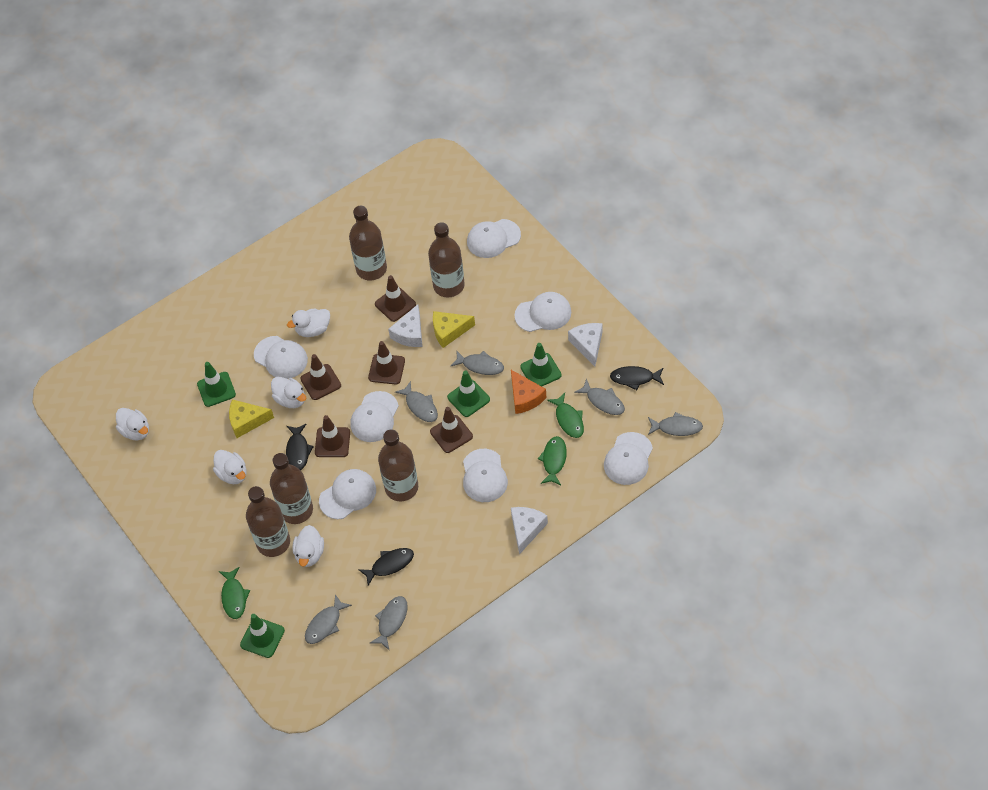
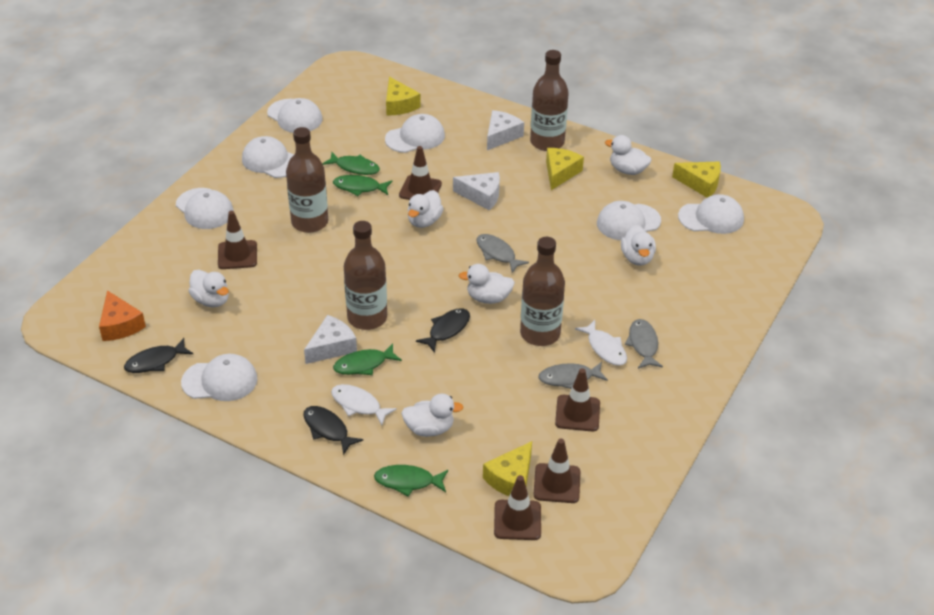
brown bottle: 5 -> 4
green fish: 3 -> 4
green traffic cone: 4 -> 0
grey fish: 6 -> 3
white duck: 5 -> 6
white fish: 0 -> 2
yellow cheese: 2 -> 4

